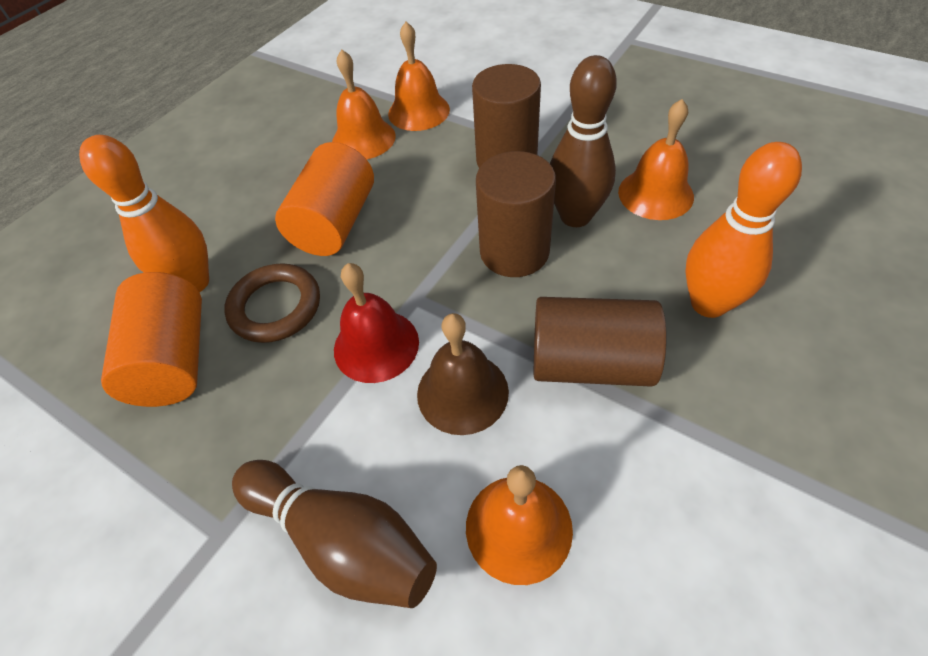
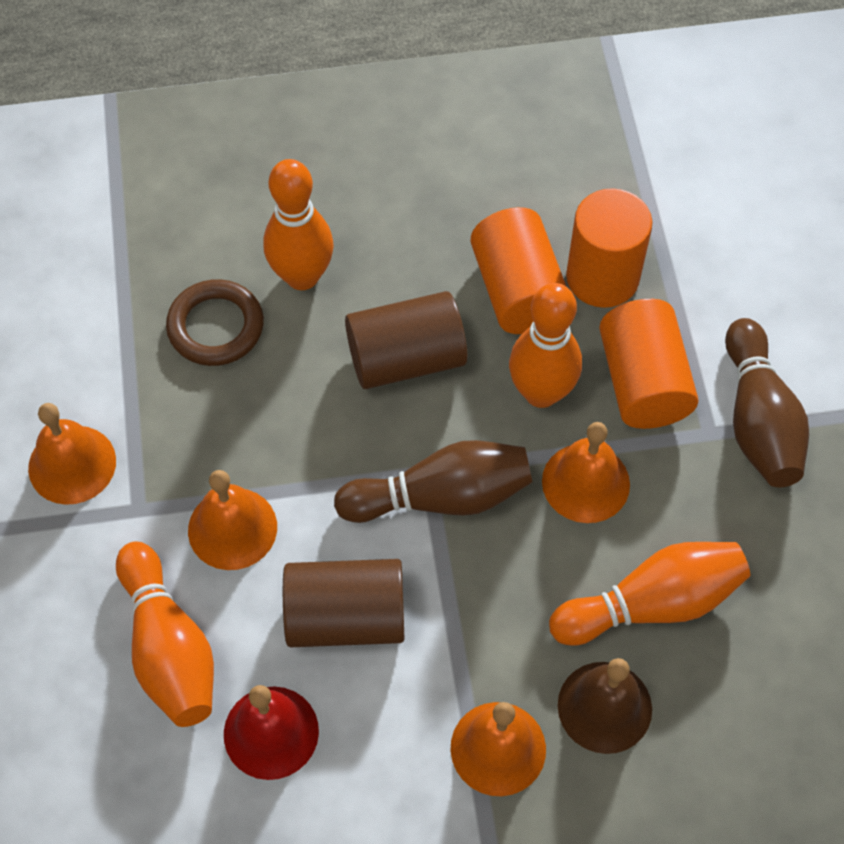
brown cylinder: 3 -> 2
orange bowling pin: 2 -> 4
orange cylinder: 2 -> 3

